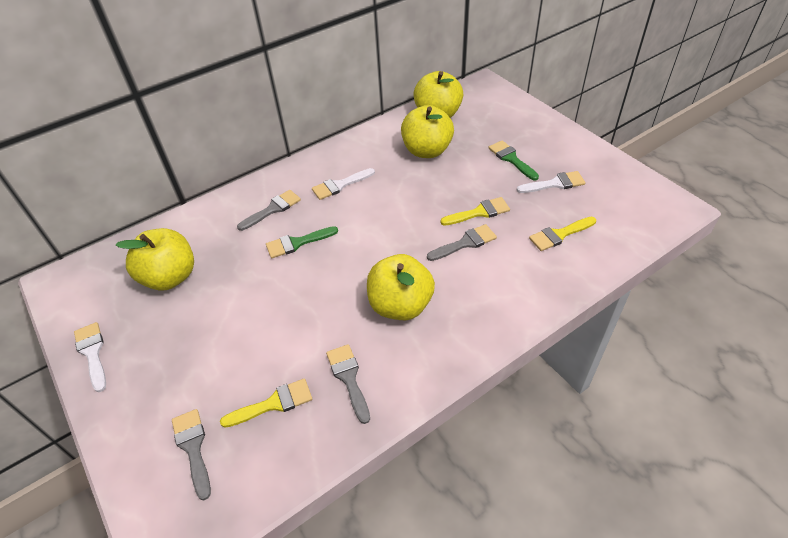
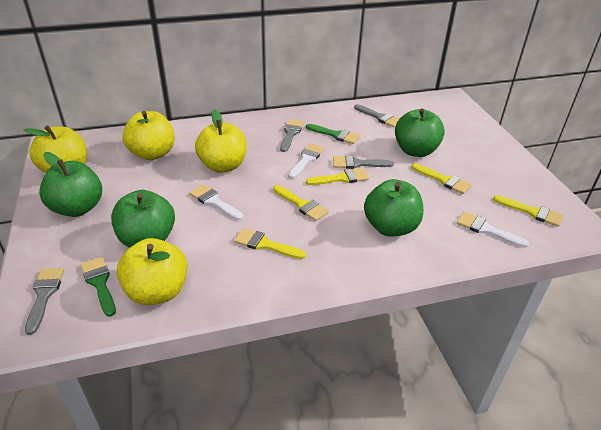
green apple: 0 -> 4
yellow brush: 3 -> 5

